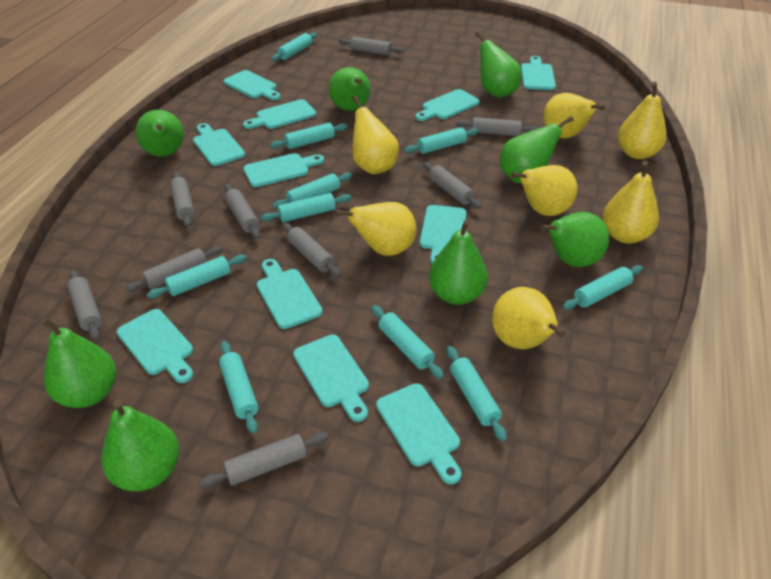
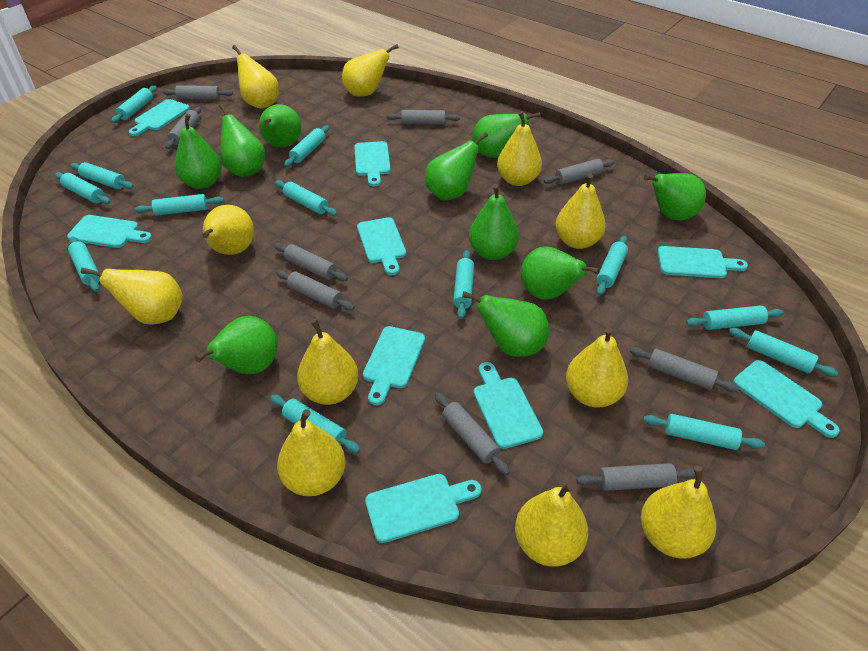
green pear: 8 -> 10
turquoise cutting board: 11 -> 9
turquoise rolling pin: 10 -> 13
yellow pear: 7 -> 11

